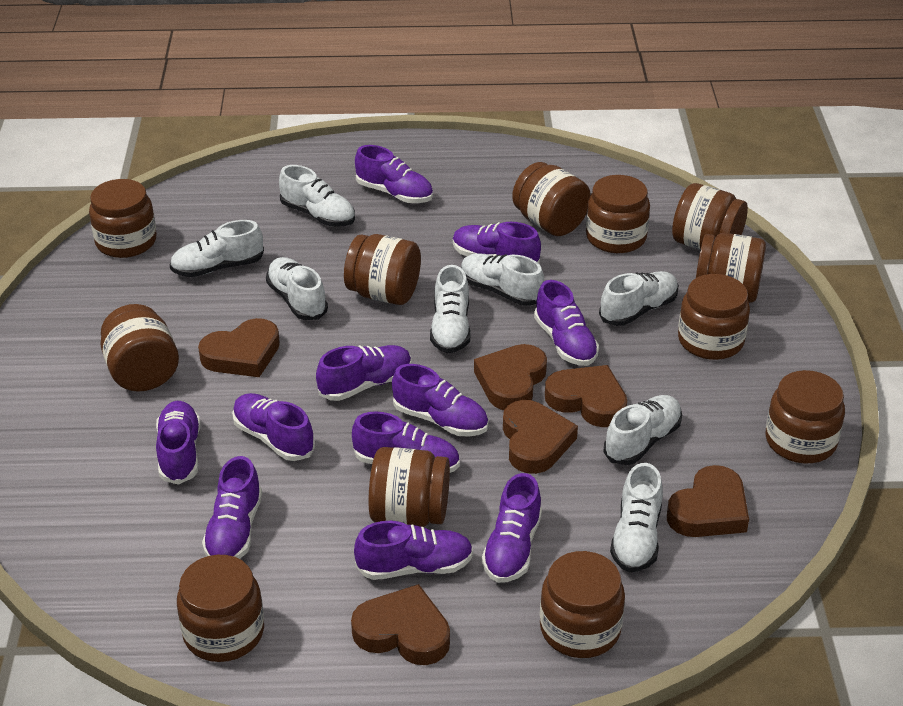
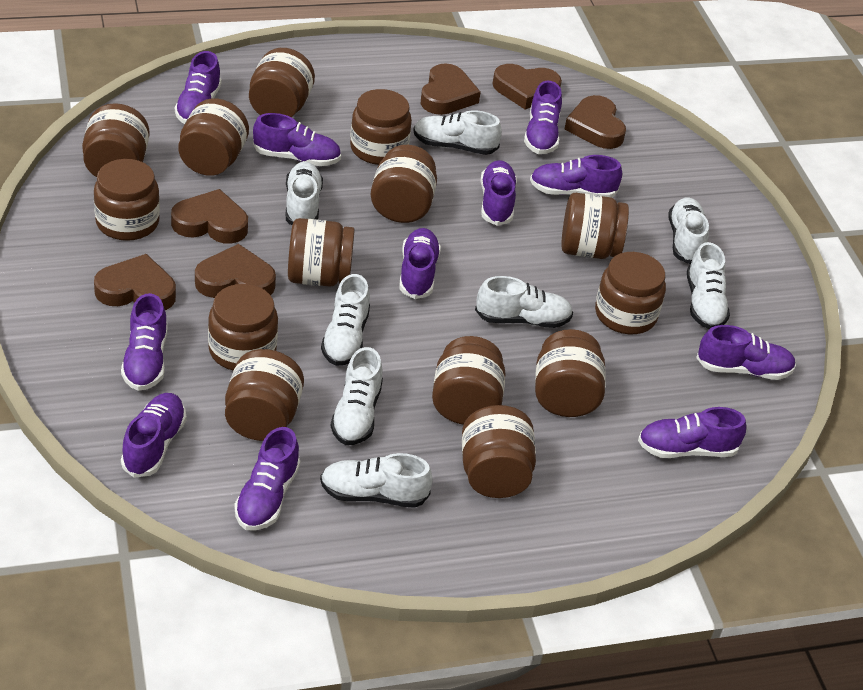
brown jar: 12 -> 14

